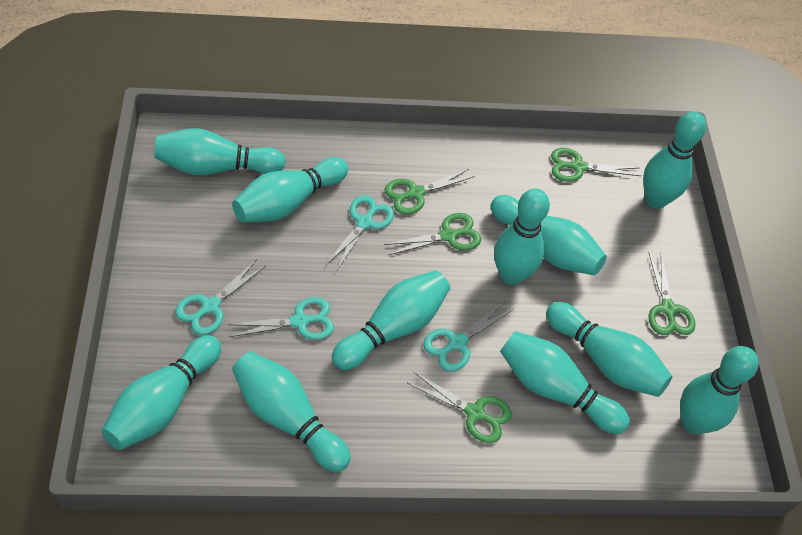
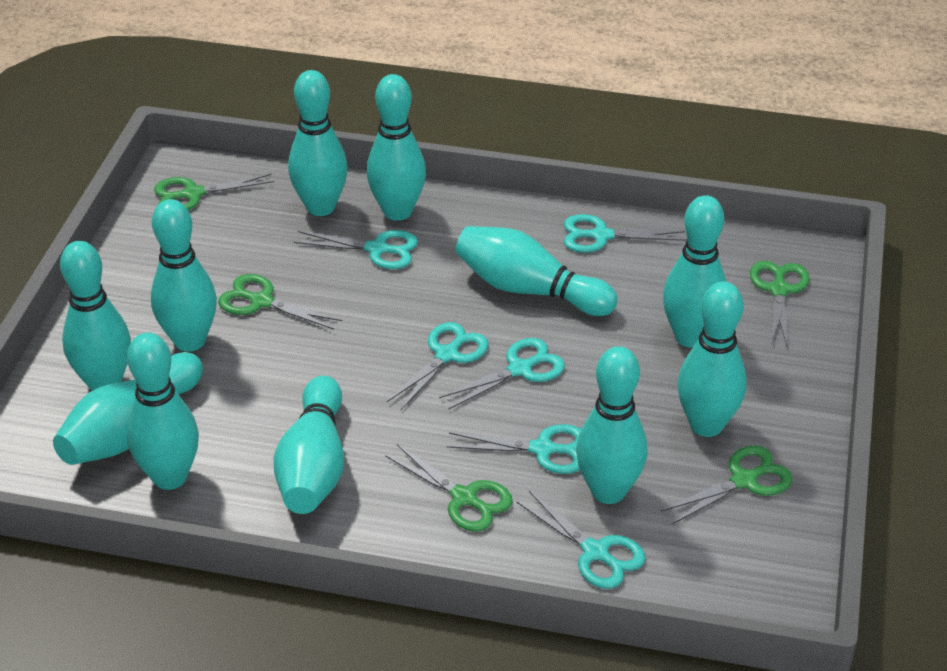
turquoise scissors: 4 -> 6

